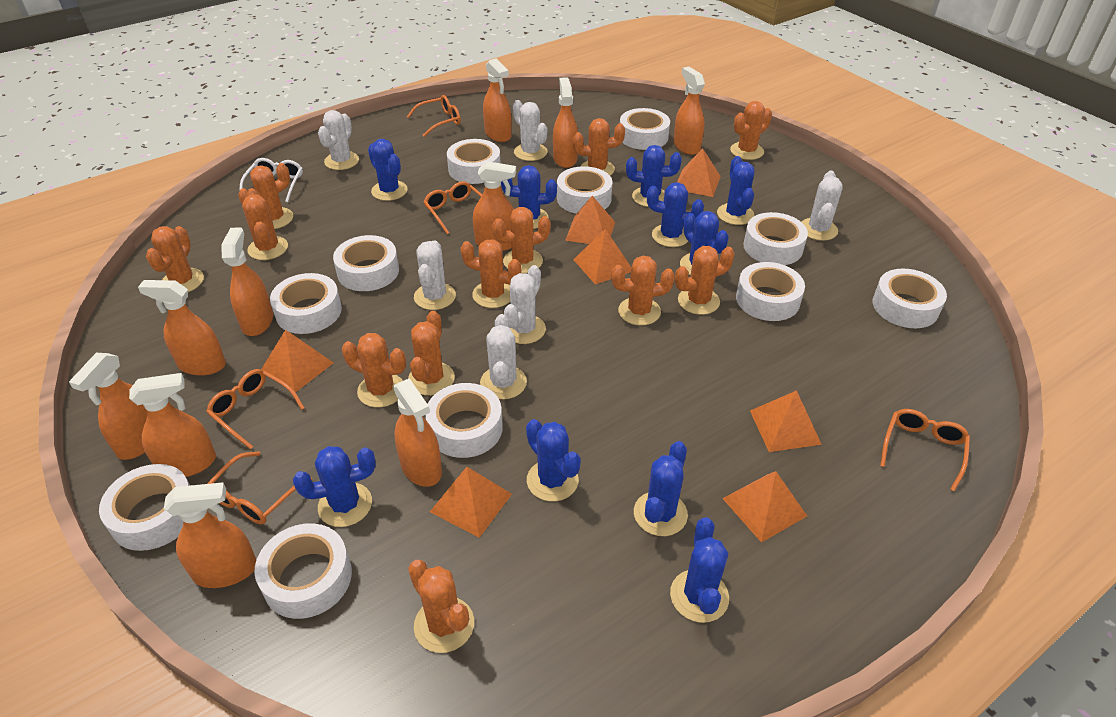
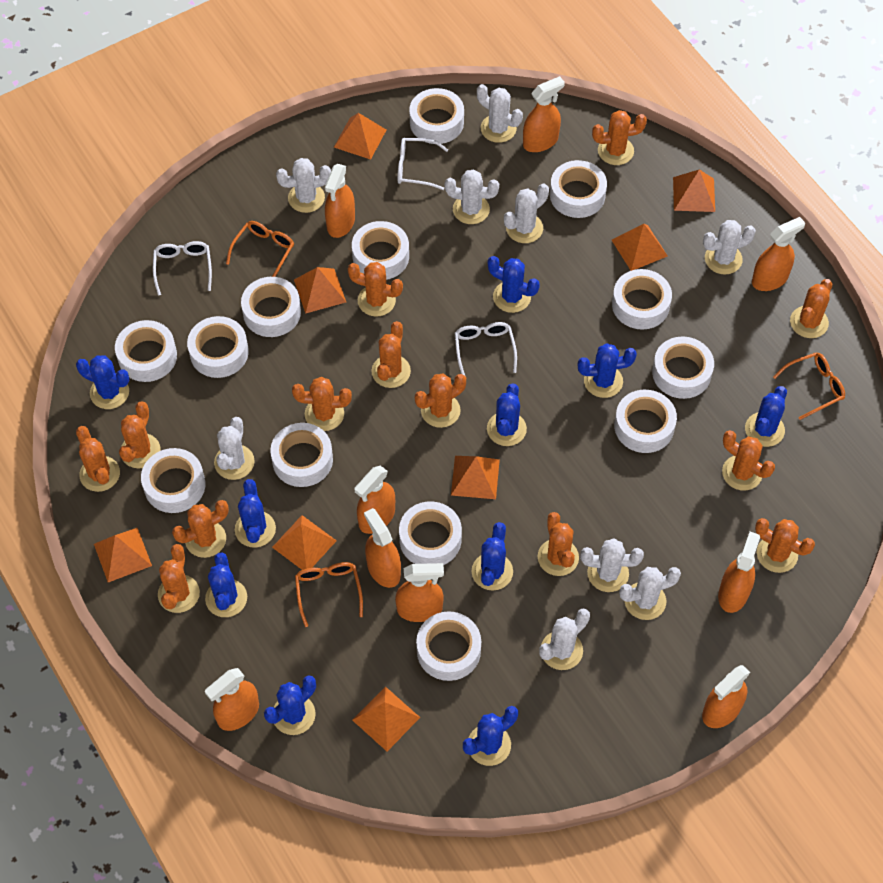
orange cactus: 12 -> 13
orange glasses: 5 -> 3
orange pyramid: 7 -> 8
orange spray bottle: 10 -> 9
white cactus: 6 -> 9
white glasses: 1 -> 3
white tape: 11 -> 13

